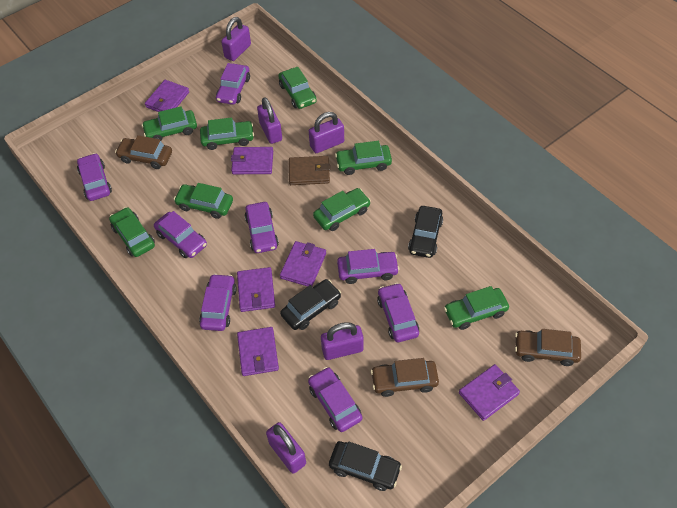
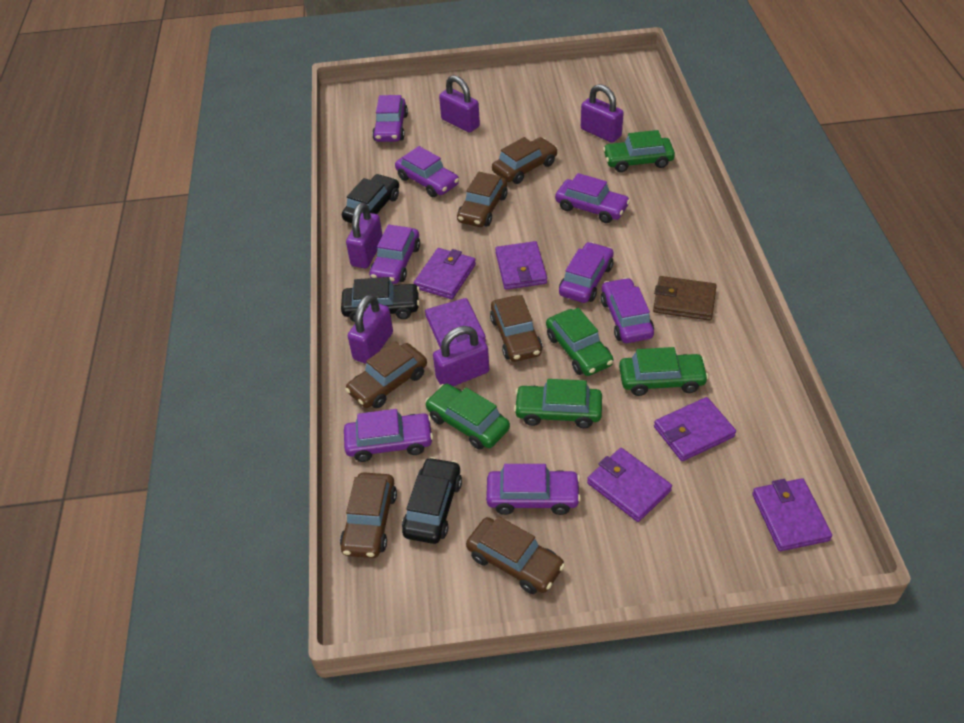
brown car: 3 -> 6
green car: 8 -> 5

